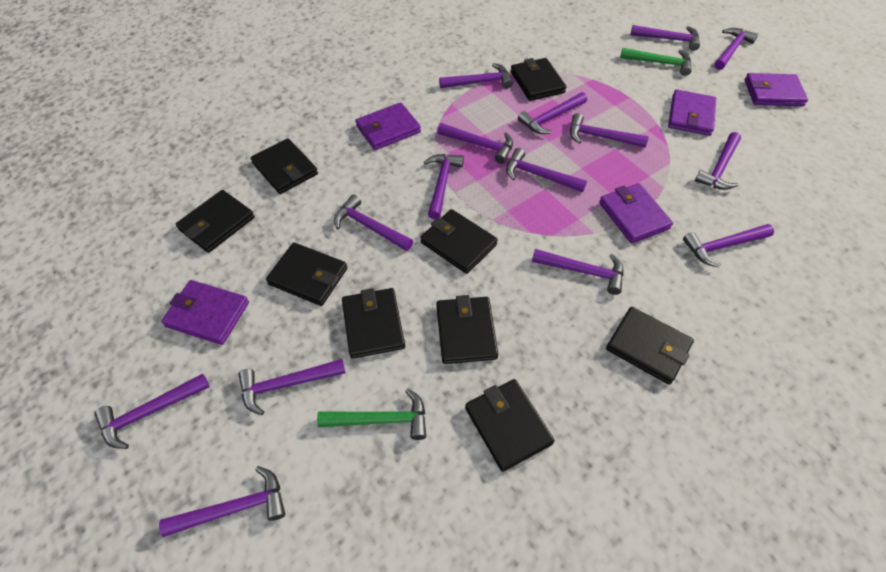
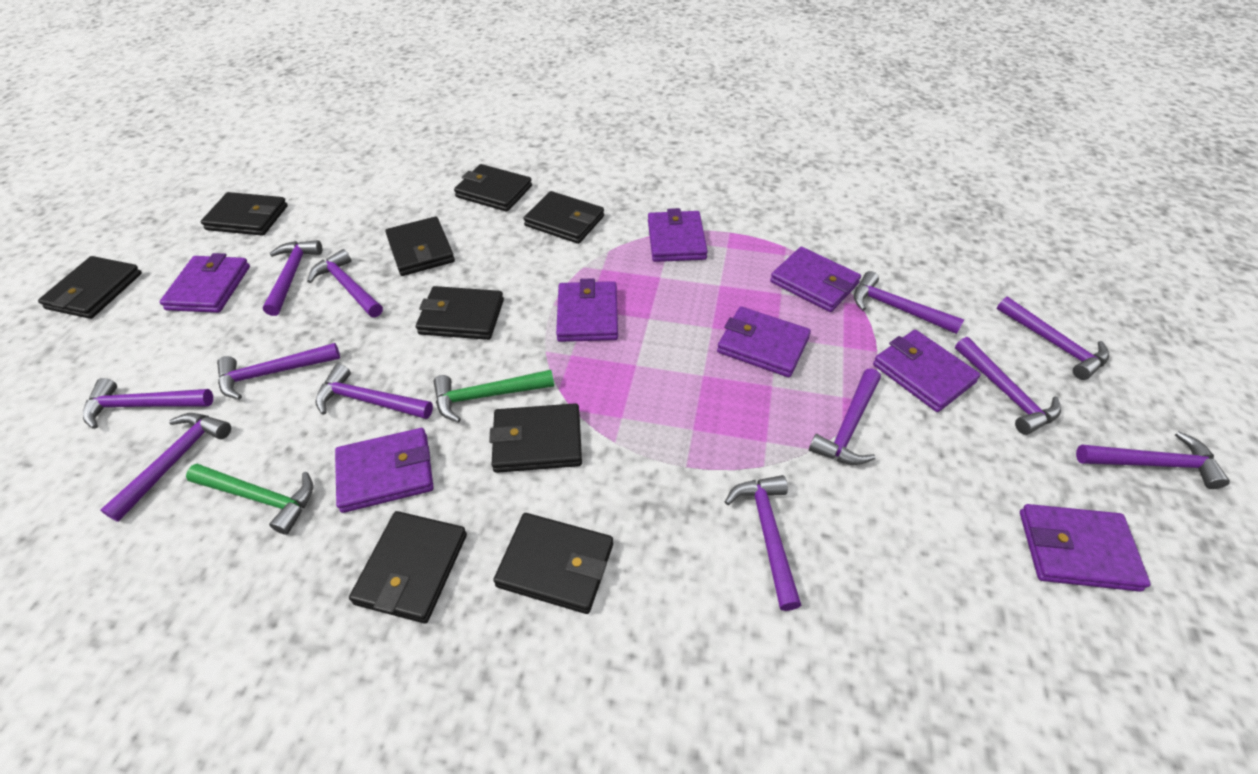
purple hammer: 15 -> 12
purple wallet: 5 -> 8

